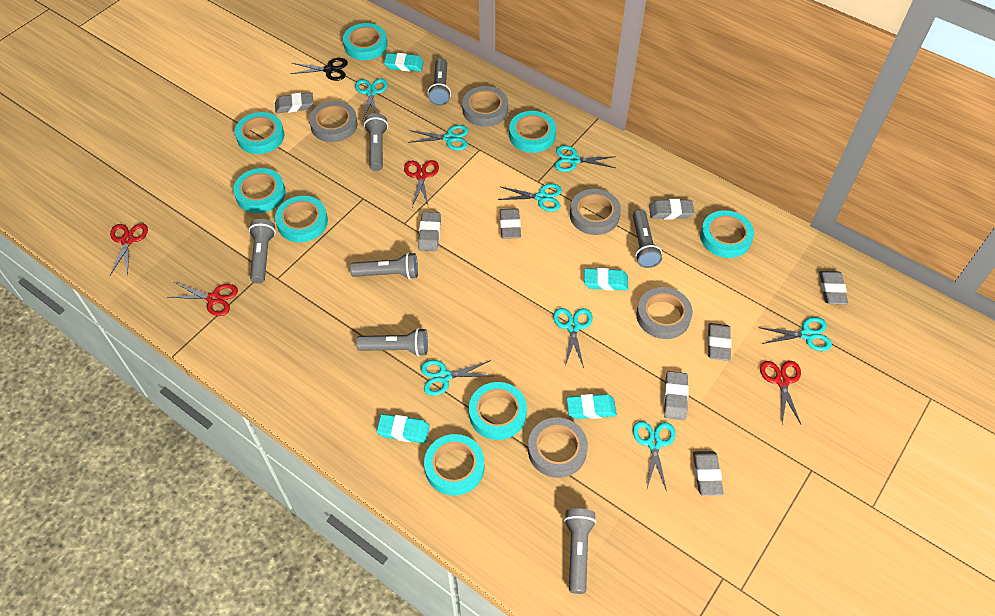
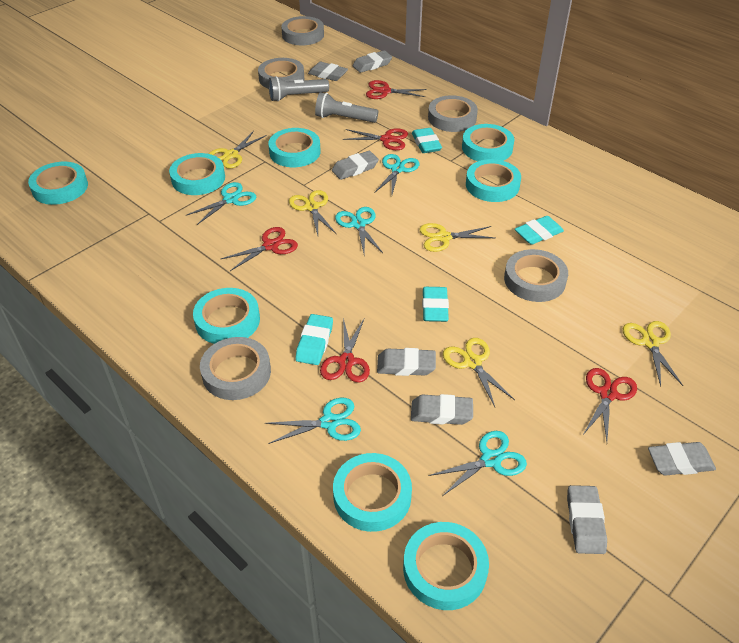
black scissors: 1 -> 0
grey eraser: 8 -> 7
grey flashlight: 7 -> 2
red scissors: 4 -> 5
turquoise scissors: 8 -> 5
yellow scissors: 0 -> 5

